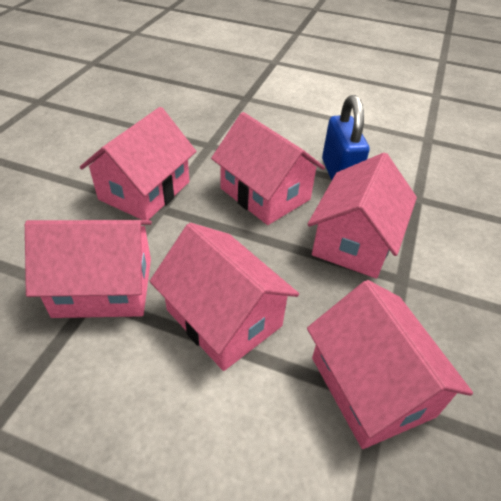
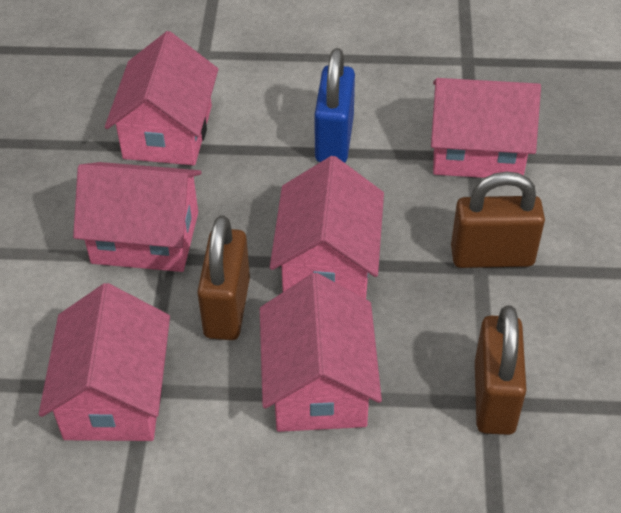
brown padlock: 0 -> 3

